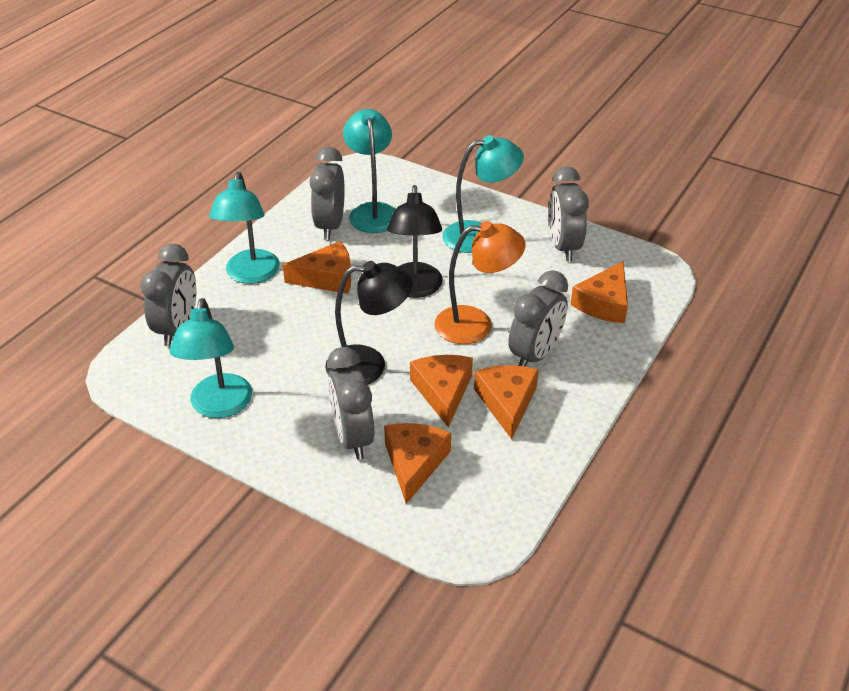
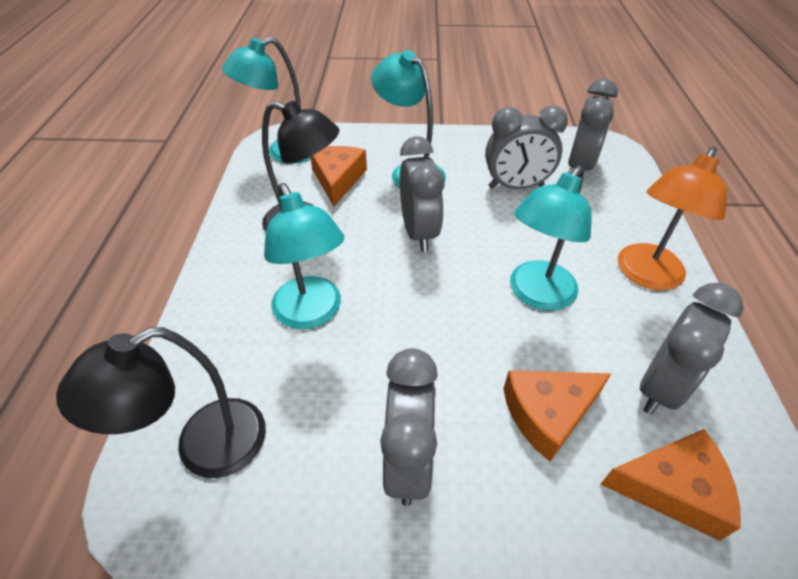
orange cheese: 5 -> 3

